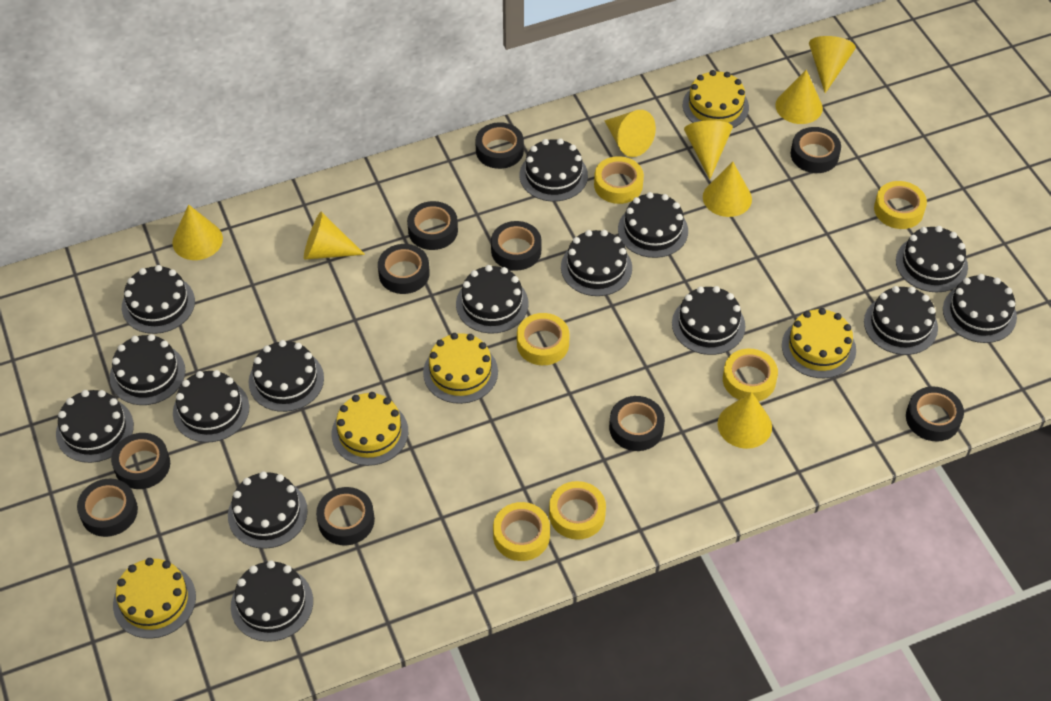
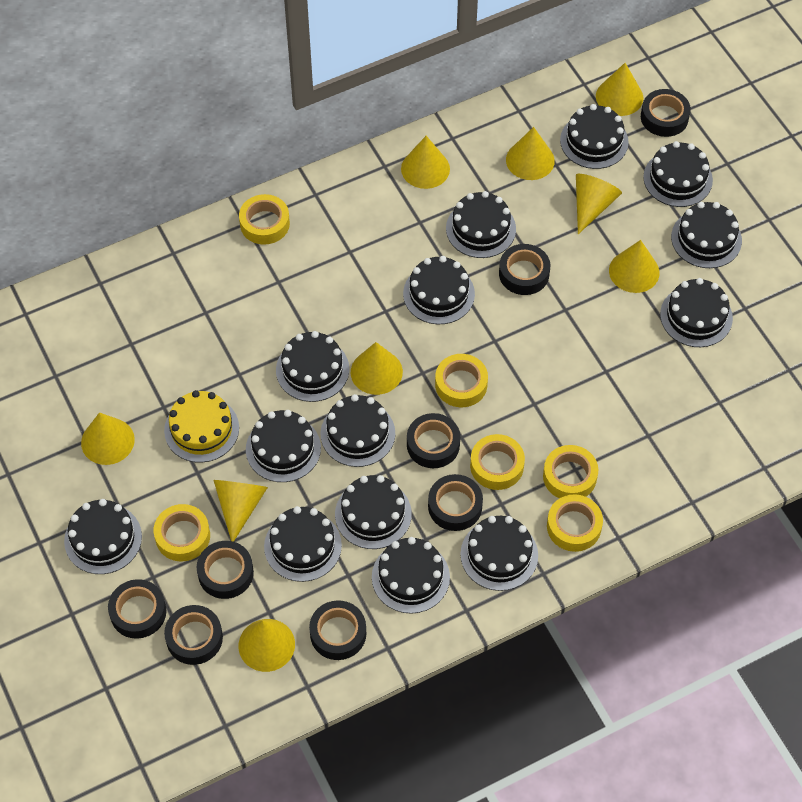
black cake: 15 -> 14
black tape: 10 -> 8
yellow cake: 5 -> 1
yellow cone: 8 -> 9

